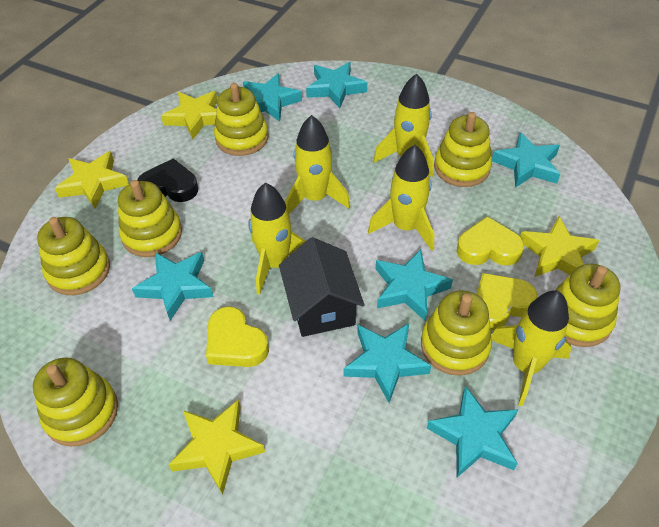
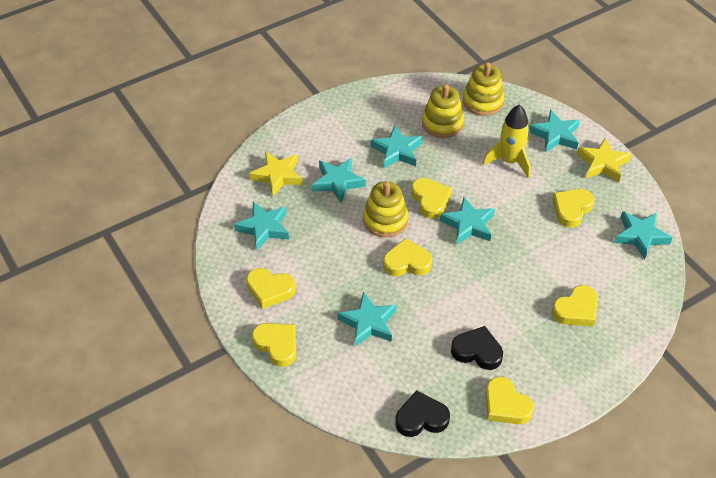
black heart: 1 -> 2
black house: 1 -> 0
yellow heart: 3 -> 7
yellow rocket: 5 -> 1
yellow stacking toy: 7 -> 3
yellow star: 4 -> 2

